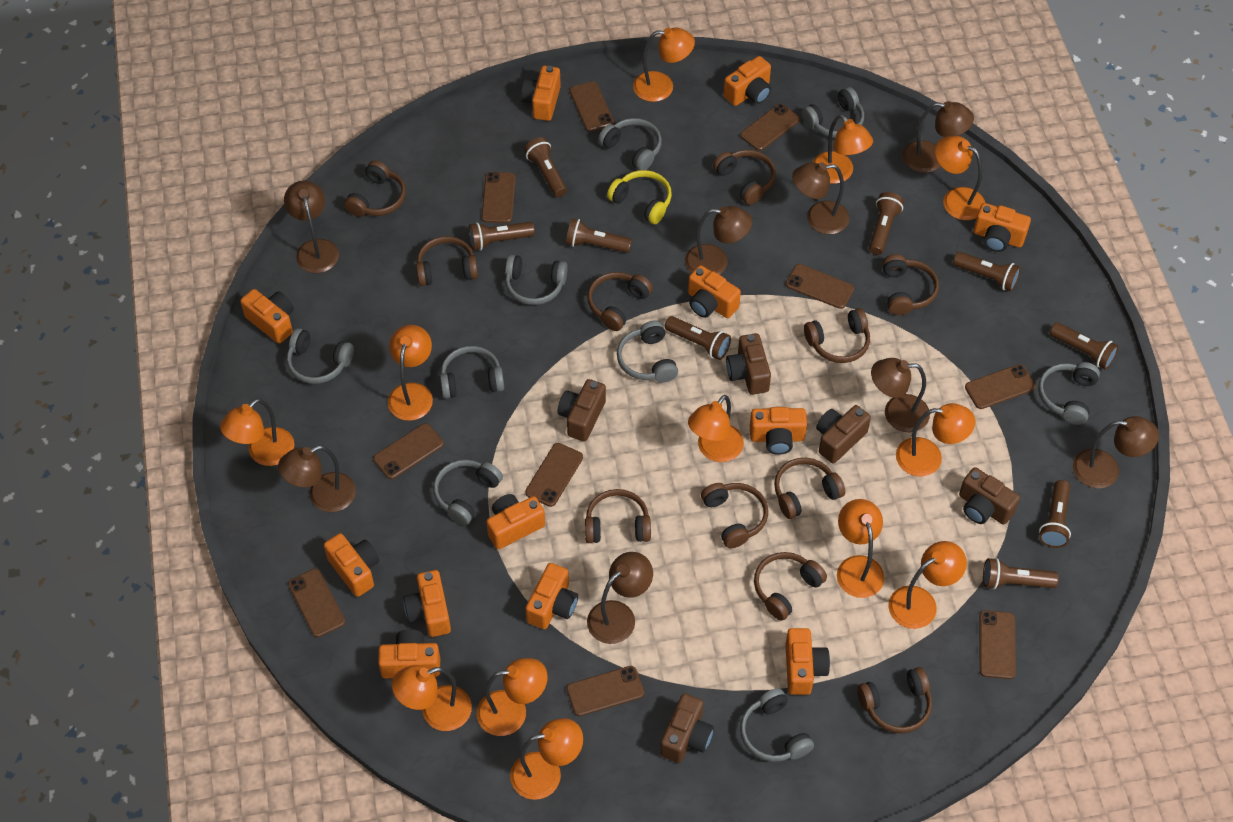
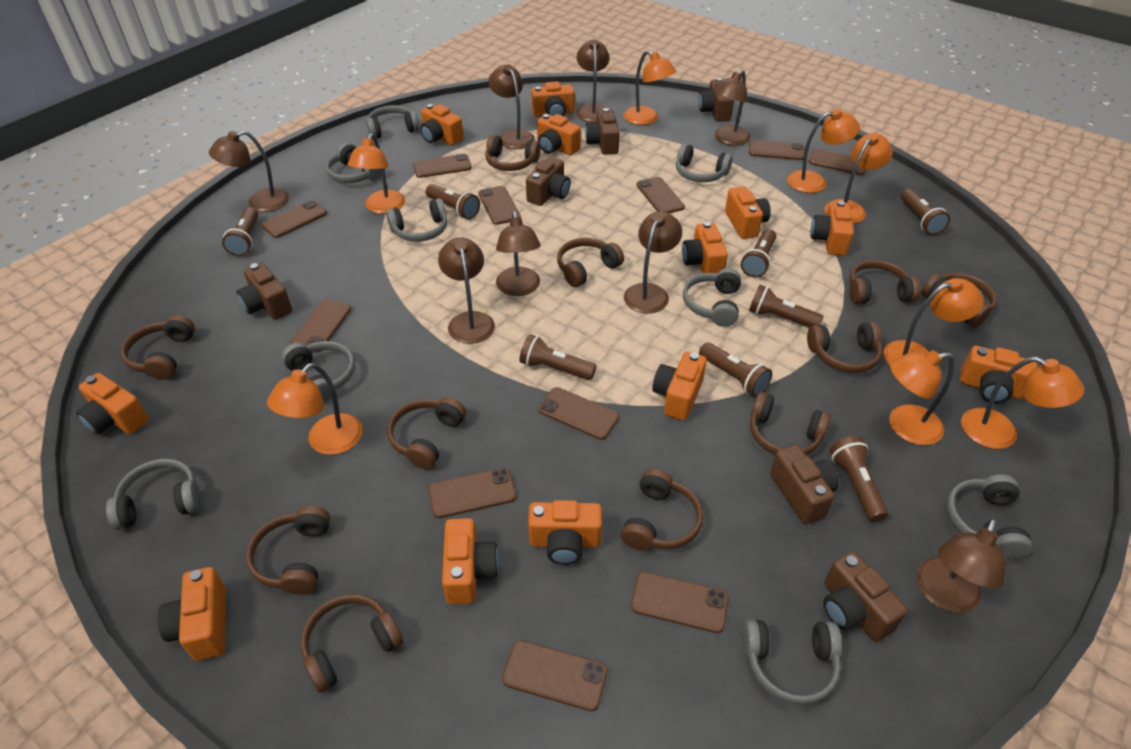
brown camera: 5 -> 6
brown flashlight: 9 -> 8
brown phone: 10 -> 11
orange lamp: 12 -> 8
yellow headphones: 1 -> 0

